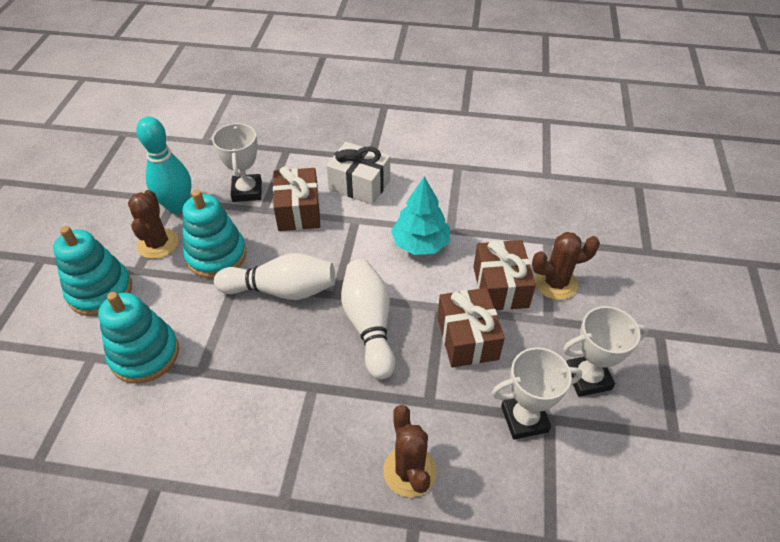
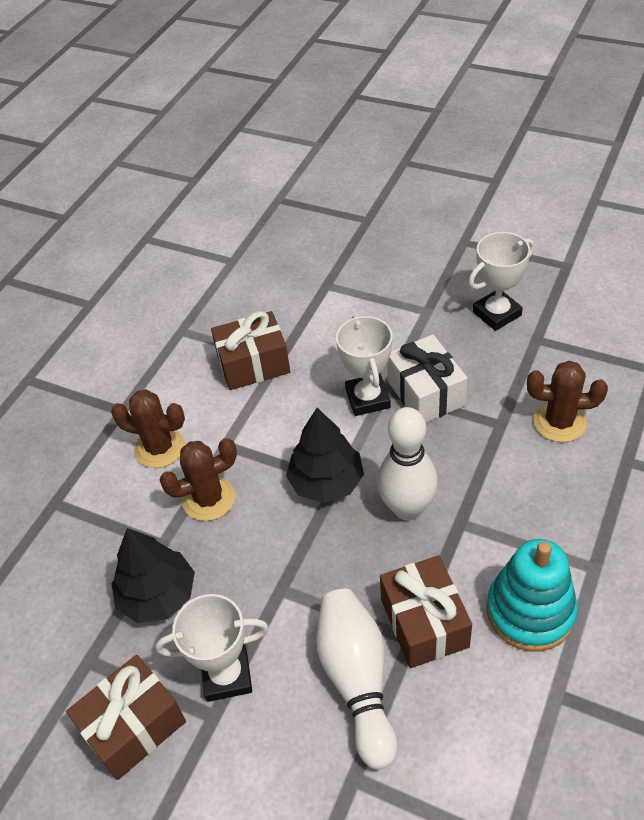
black tree: 0 -> 2
turquoise bowling pin: 1 -> 0
turquoise stacking toy: 3 -> 1
turquoise tree: 1 -> 0

